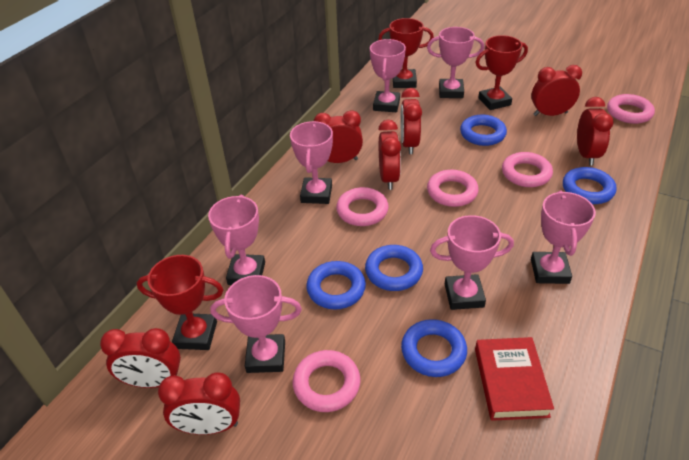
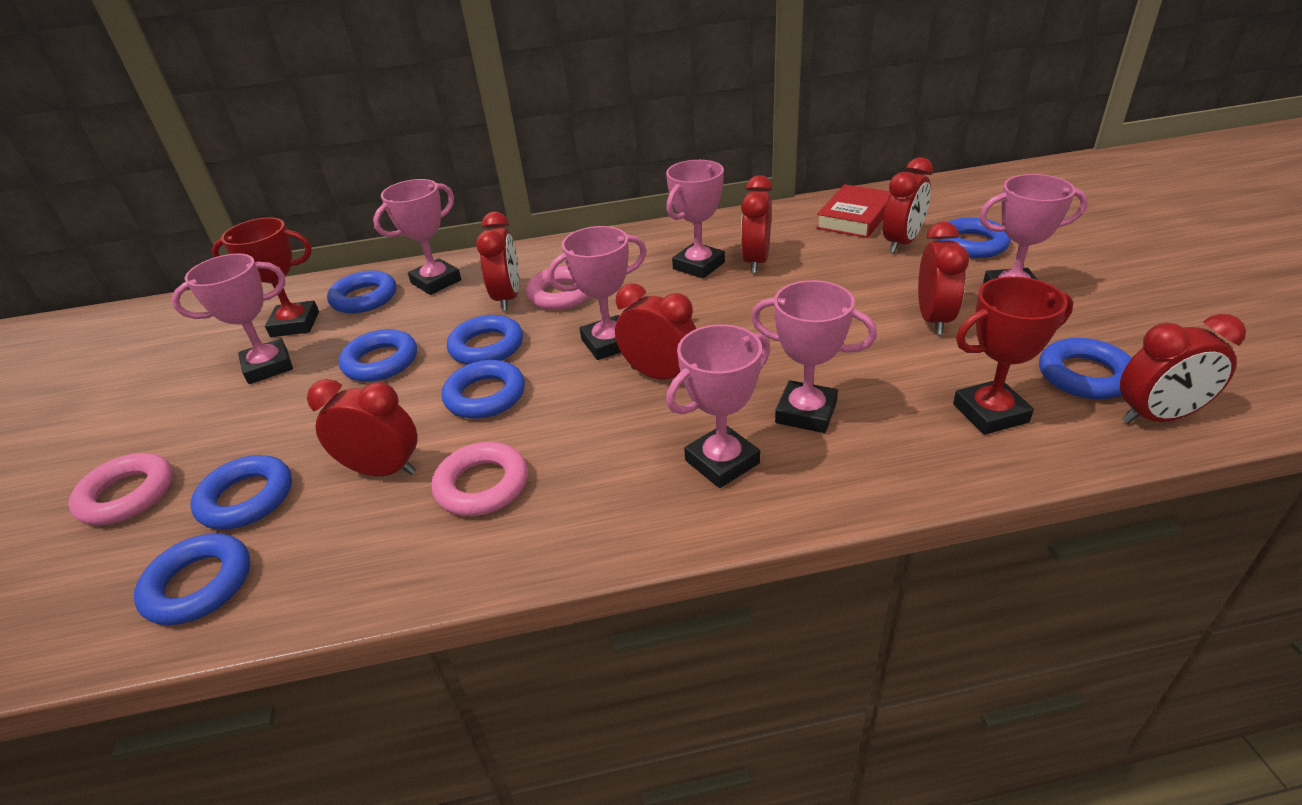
blue ring: 5 -> 8
pink ring: 5 -> 3
red trophy: 3 -> 2

